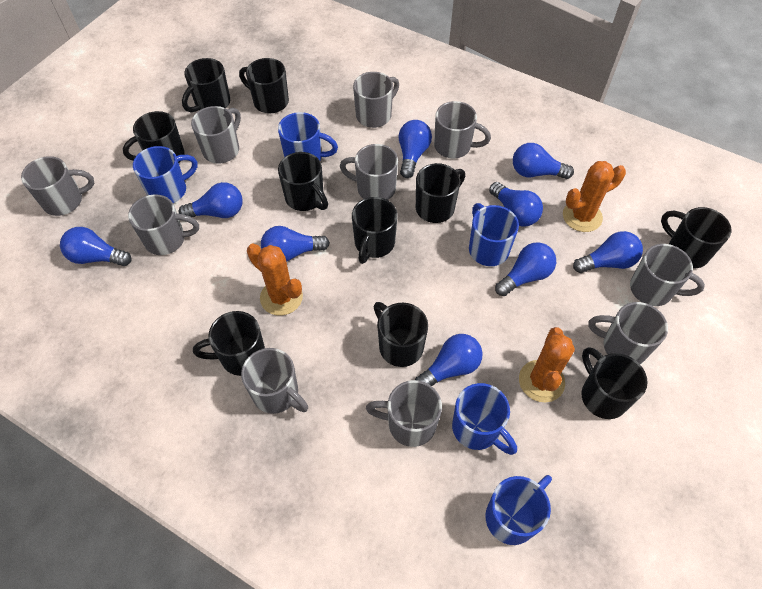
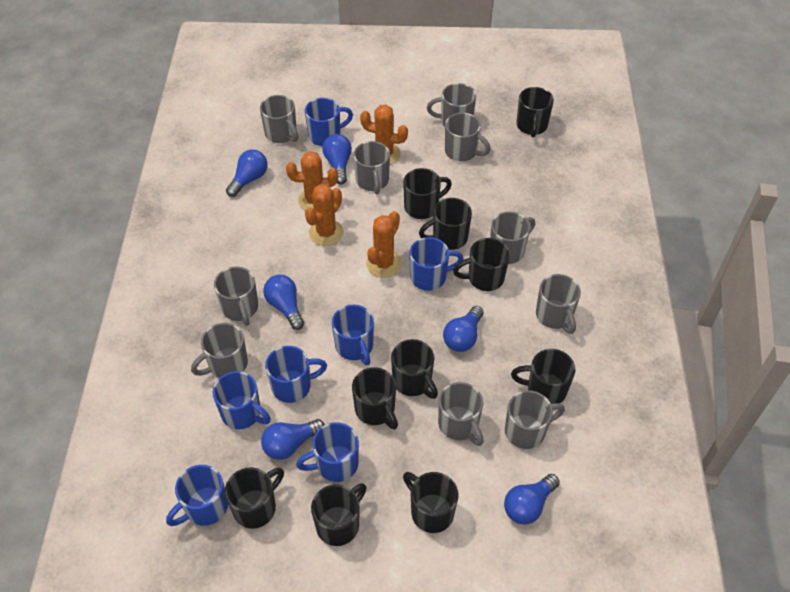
blue light bulb: 9 -> 6
blue mug: 5 -> 7
orange cactus: 3 -> 4

